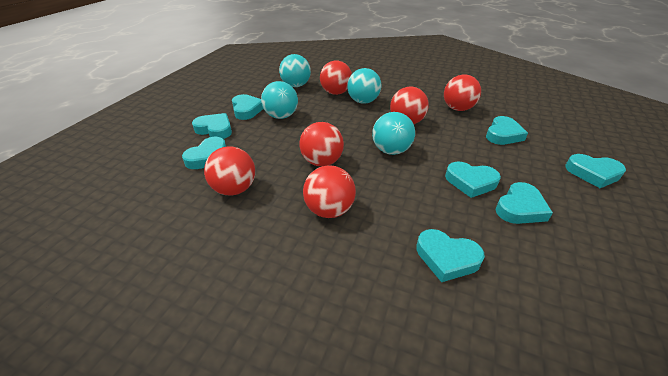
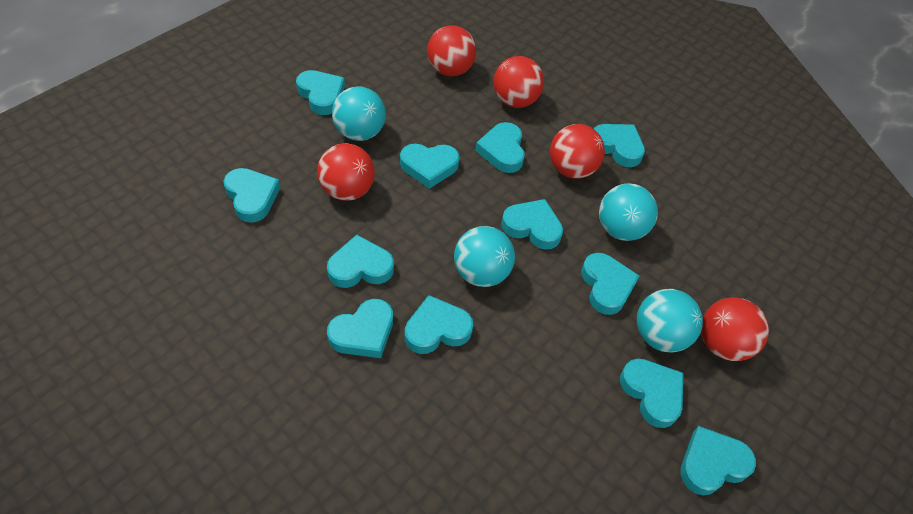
red ball: 6 -> 5
turquoise heart: 8 -> 12

